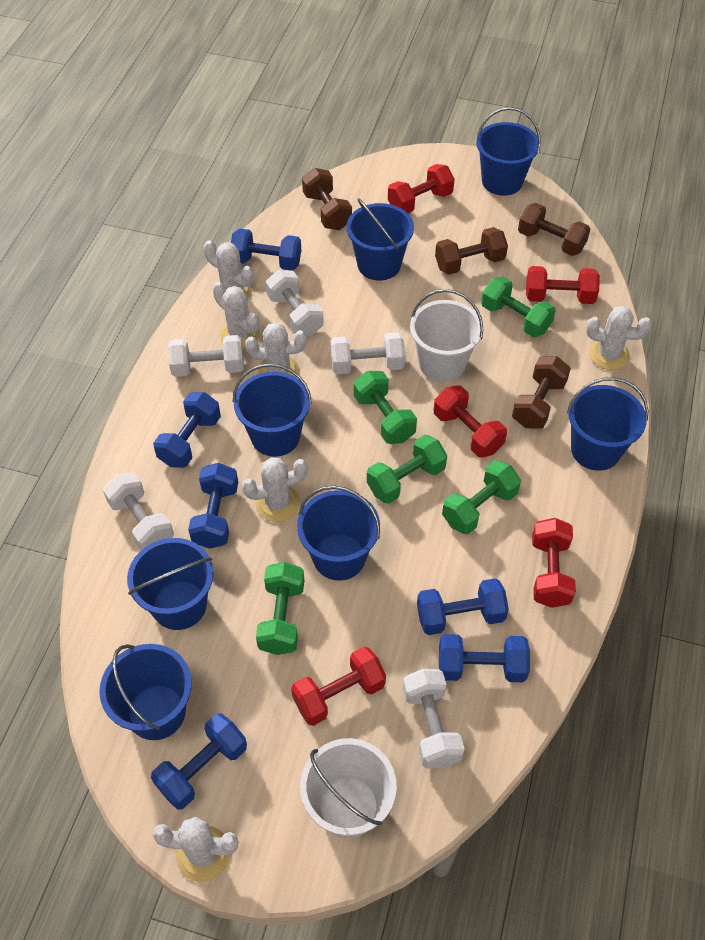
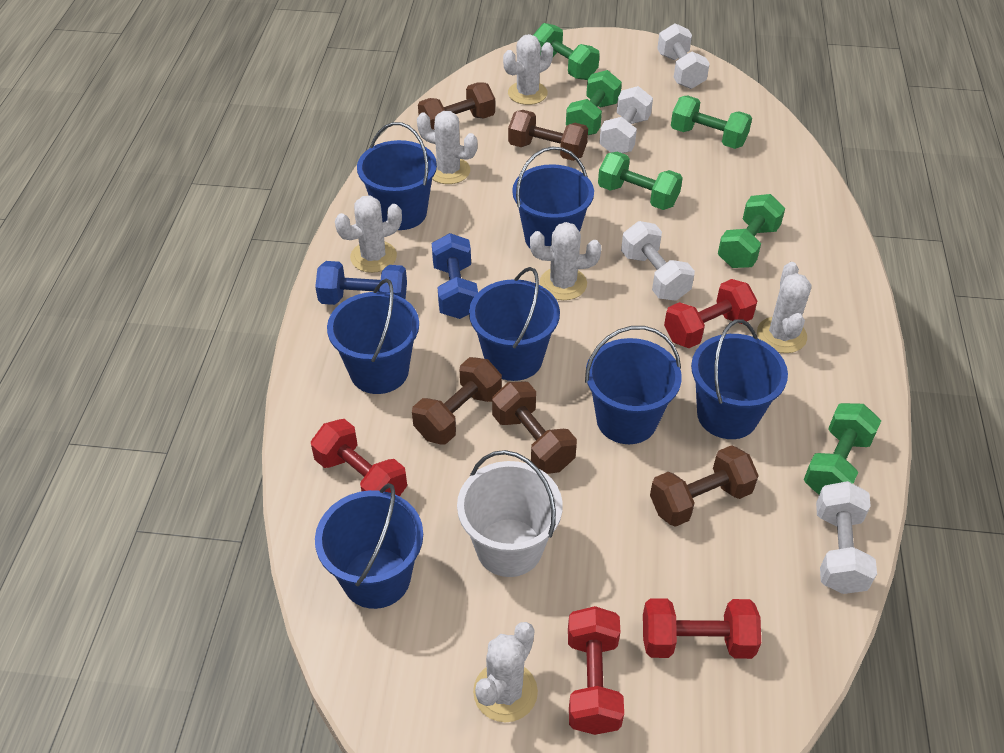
blue dumbbell: 6 -> 2
brown dumbbell: 4 -> 5
green dumbbell: 5 -> 6
red dumbbell: 5 -> 4
white bucket: 2 -> 1
white dumbbell: 5 -> 4

